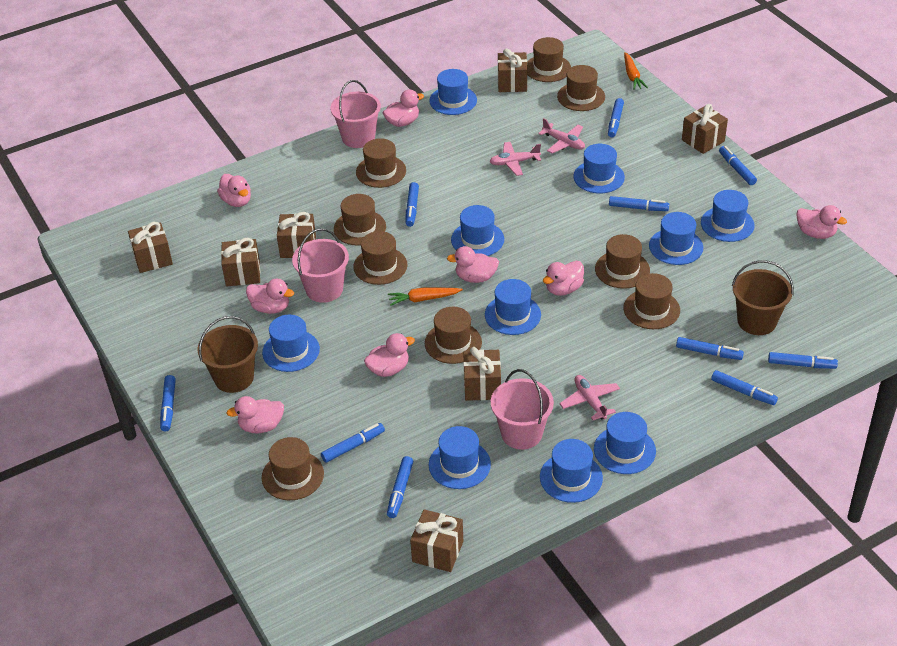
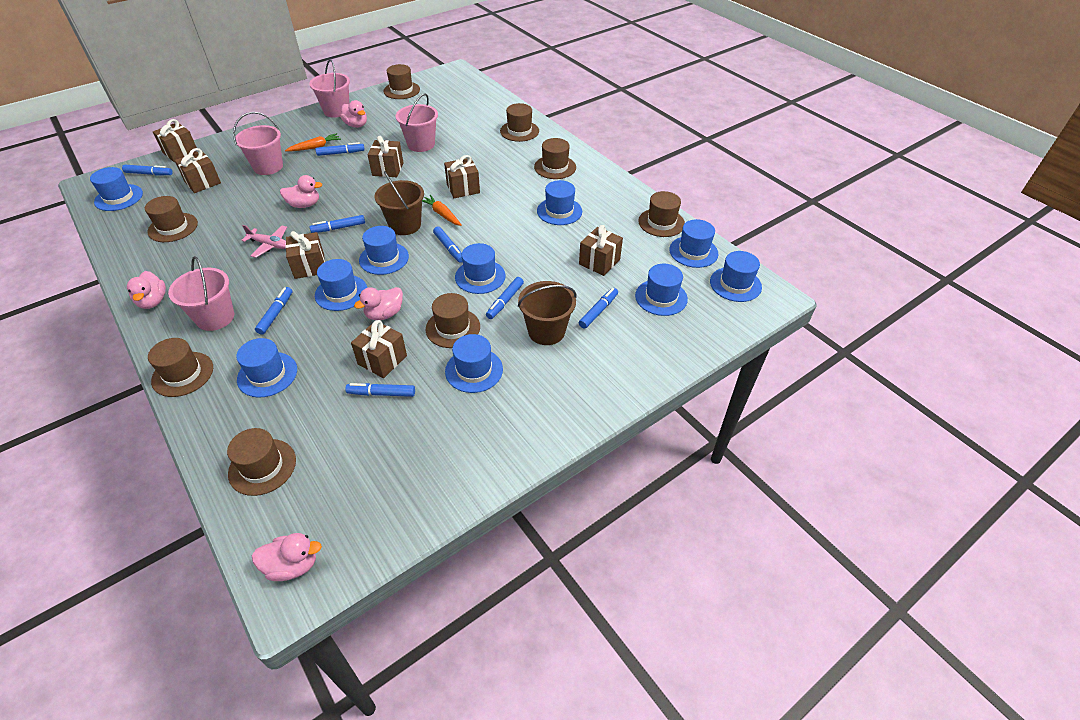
blue marker: 10 -> 8
brown hat: 9 -> 8
pink bucket: 3 -> 4
pink duck: 8 -> 5
pink plane: 3 -> 1

